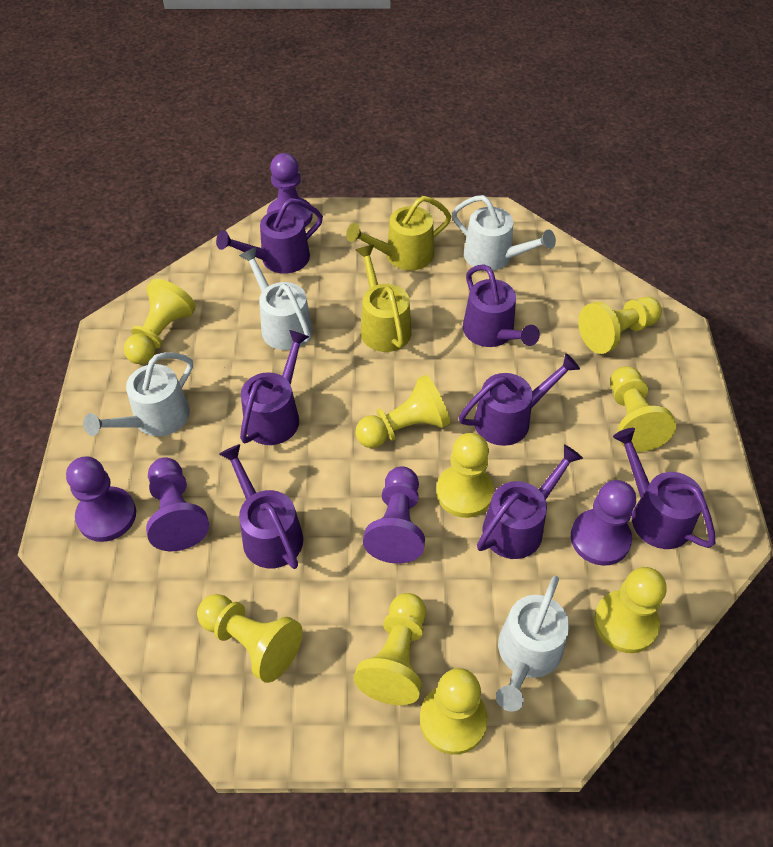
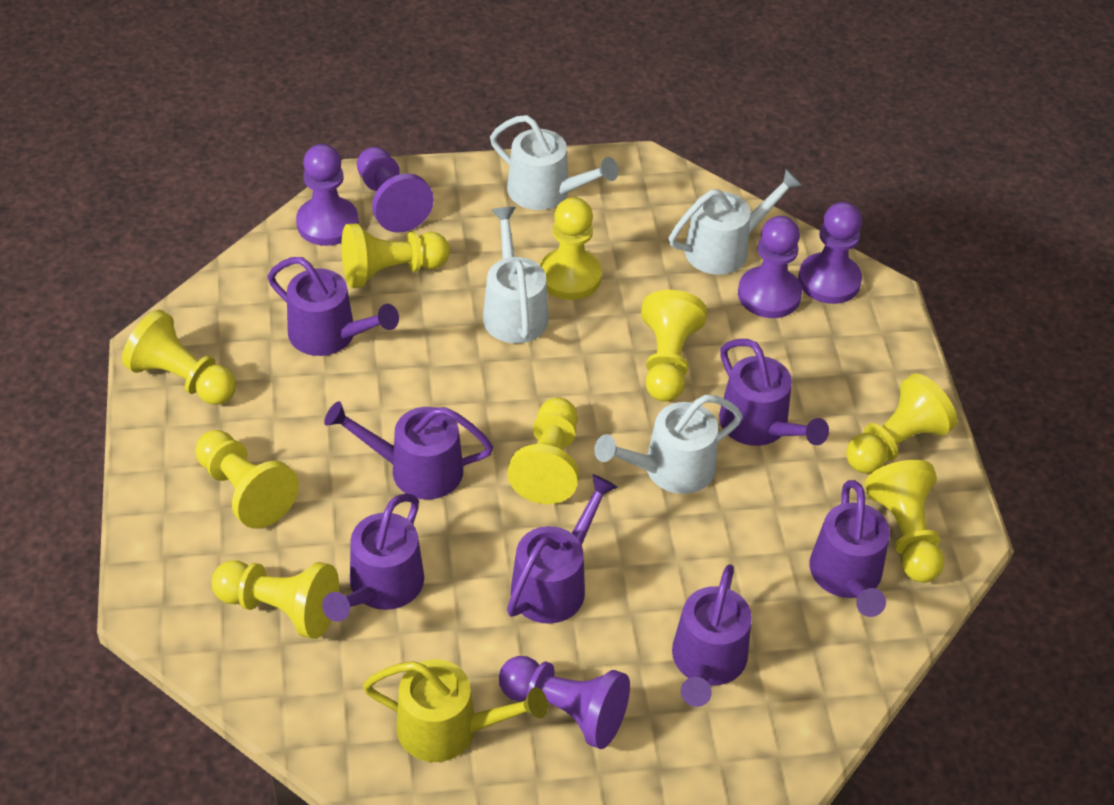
yellow watering can: 2 -> 1

